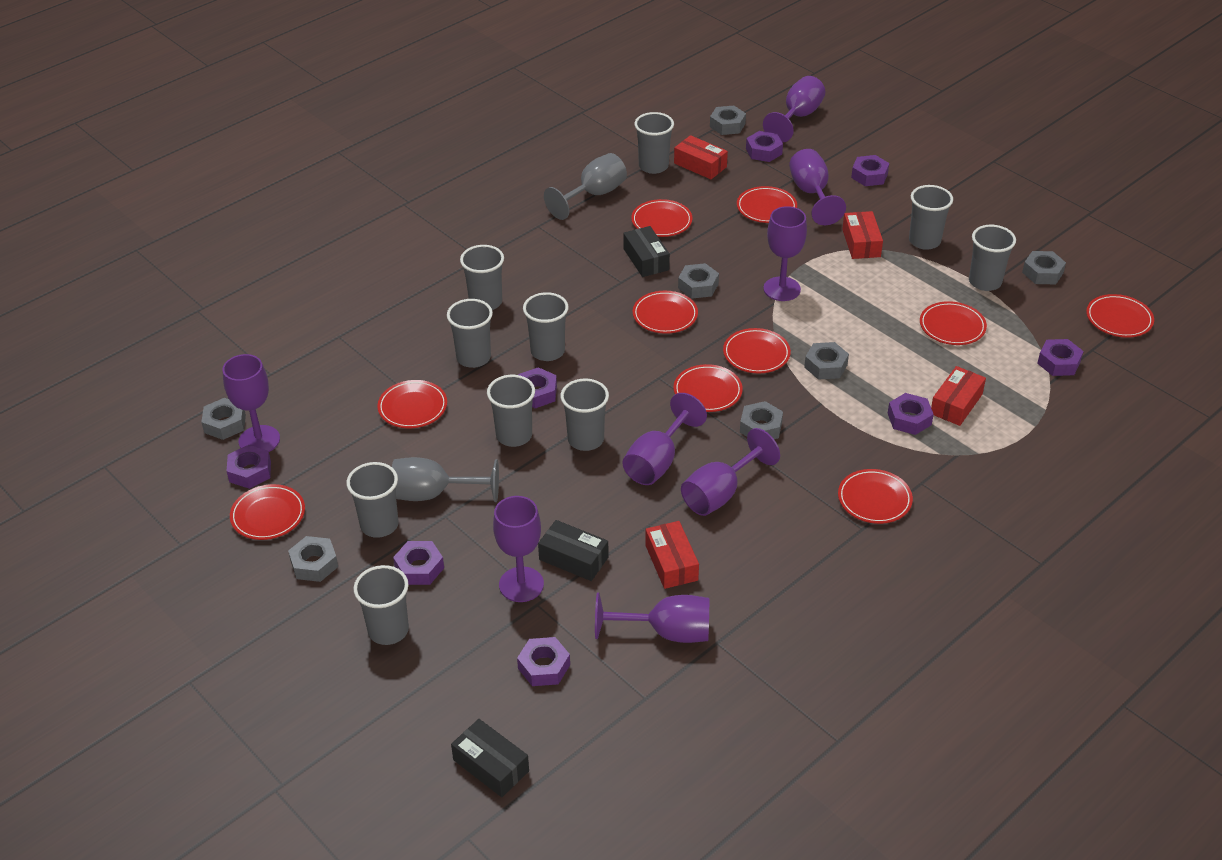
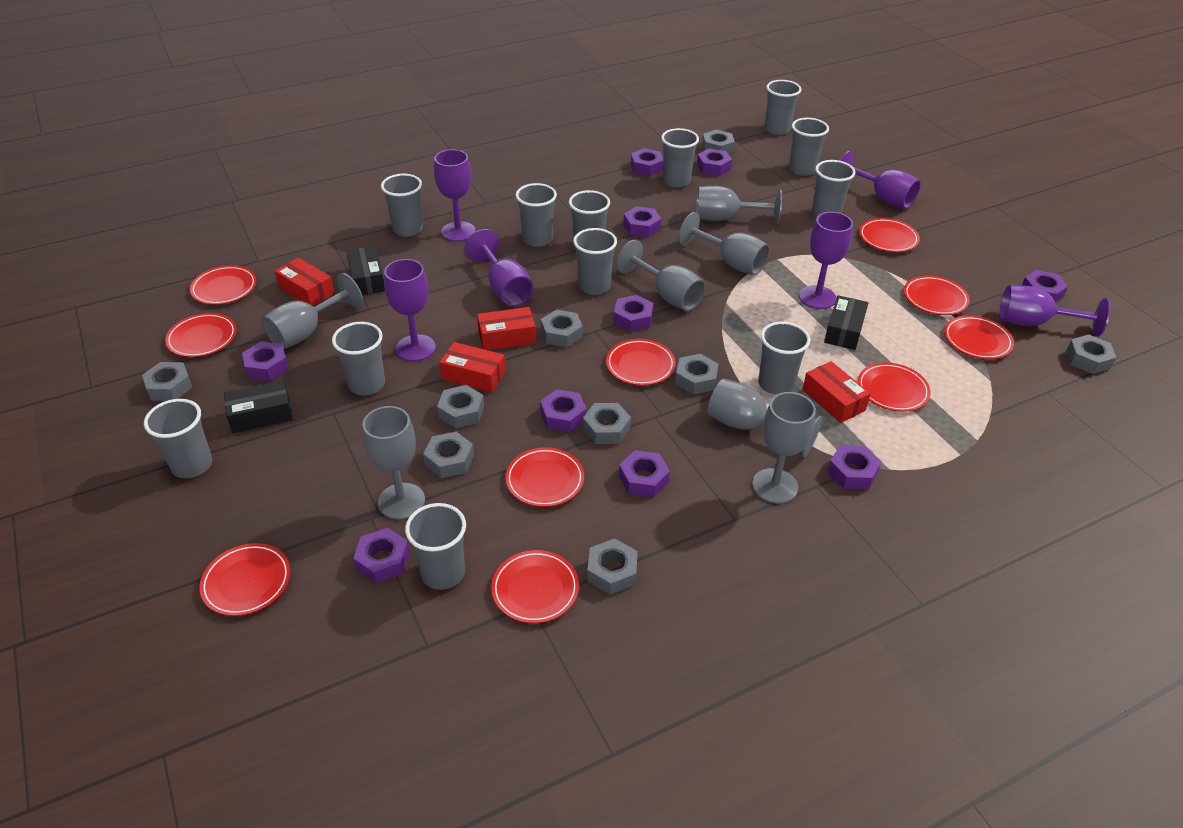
grey cup: 10 -> 12
grey goblet: 2 -> 7
grey nut: 7 -> 9
purple goblet: 8 -> 6
purple nut: 8 -> 10

